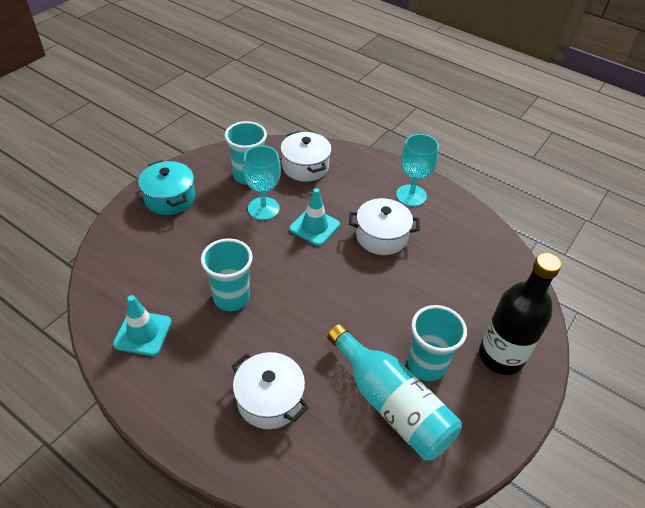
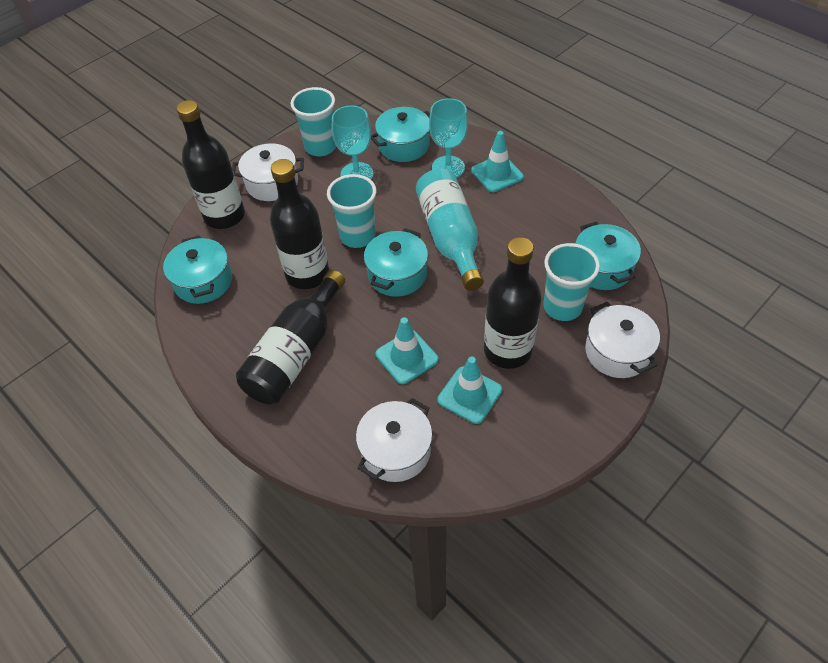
black bottle: 1 -> 4
turquoise pot: 1 -> 4
turquoise traffic cone: 2 -> 3

